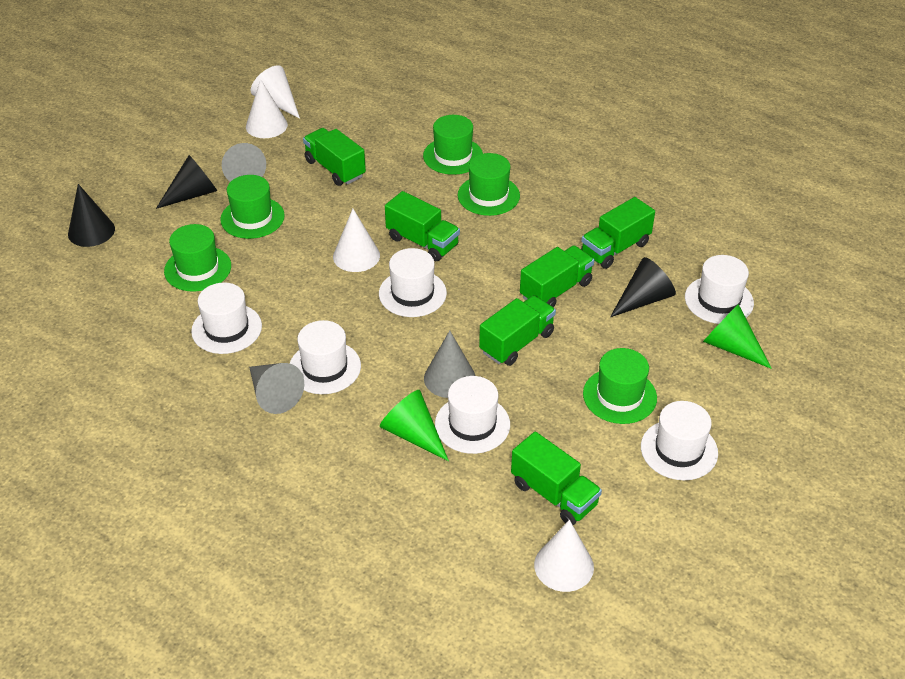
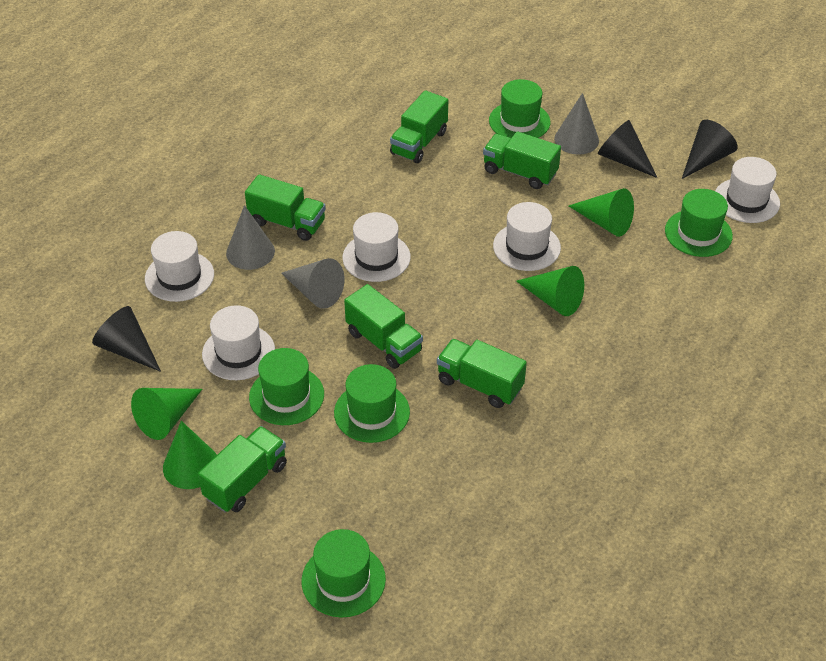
green cone: 2 -> 4
white cone: 4 -> 0
white hat: 6 -> 5

